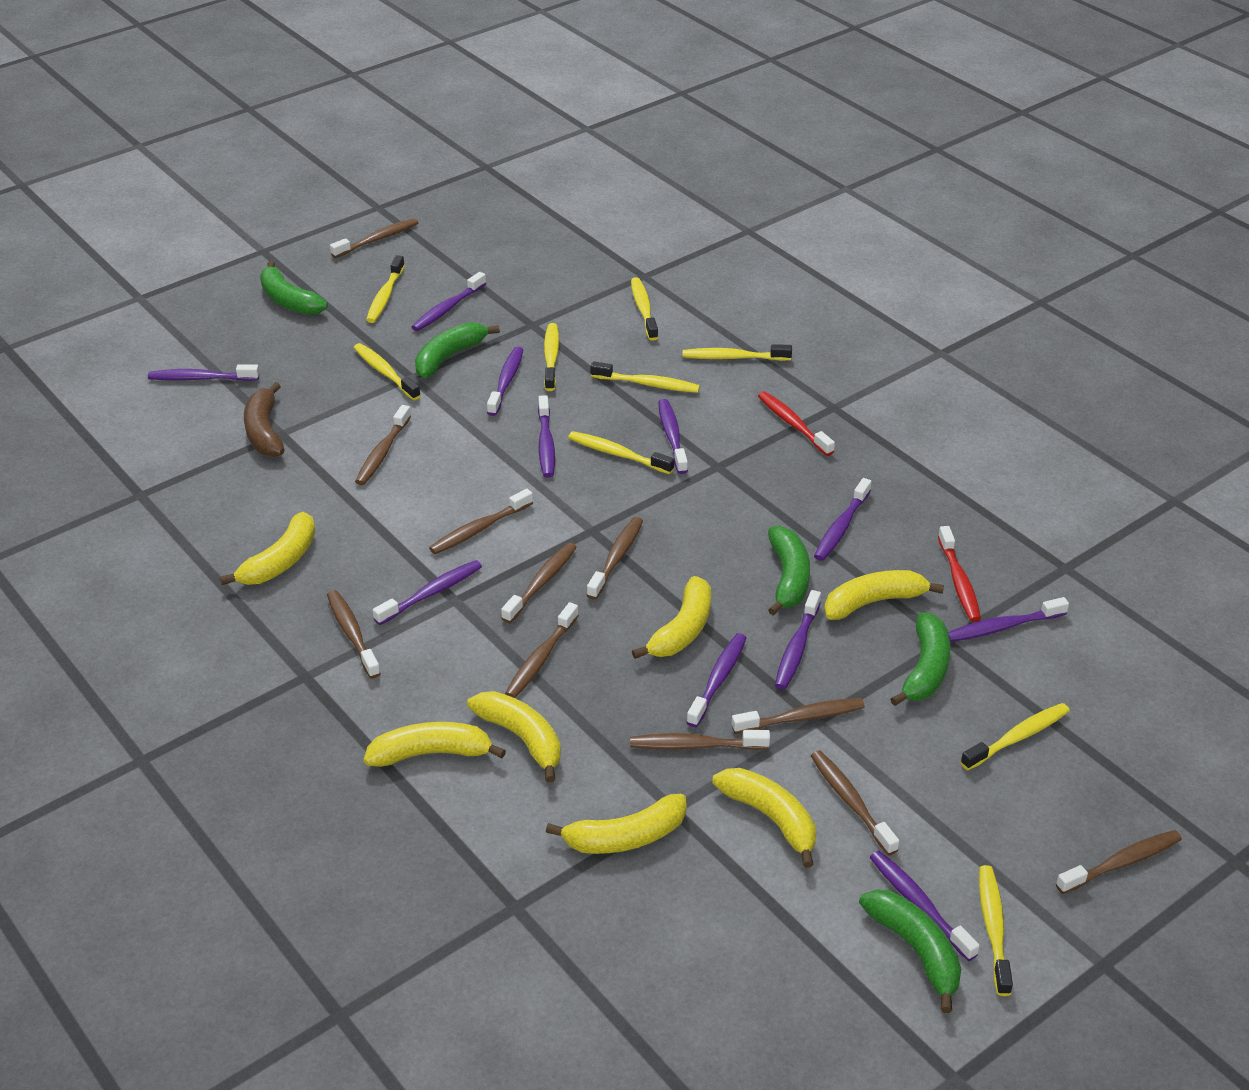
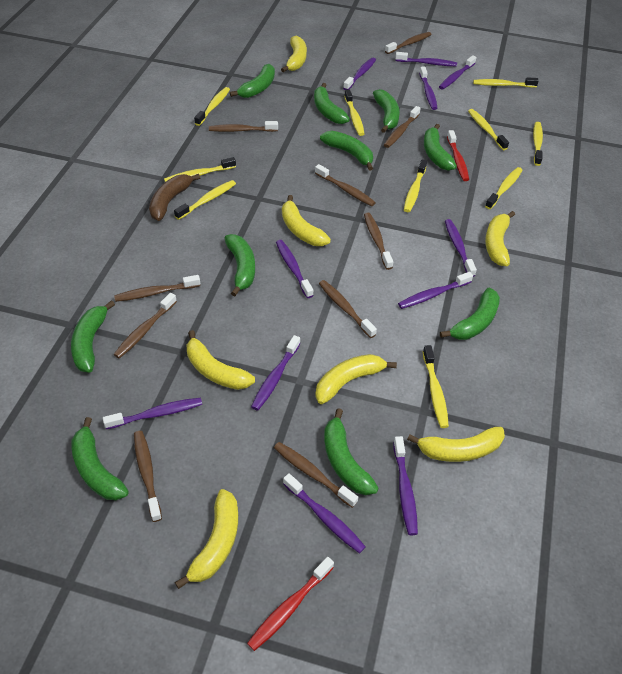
brown toothbrush: 11 -> 10
green banana: 5 -> 10
yellow toothbrush: 9 -> 10

